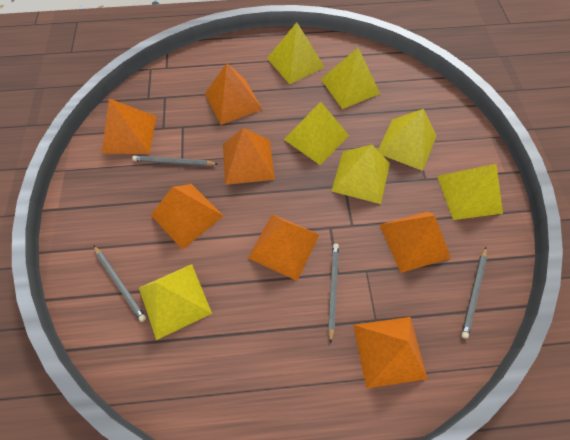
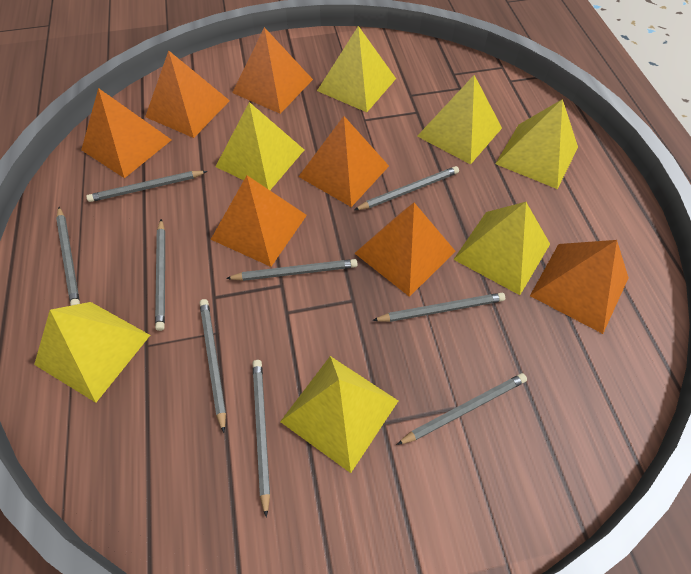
grey pencil: 4 -> 9

